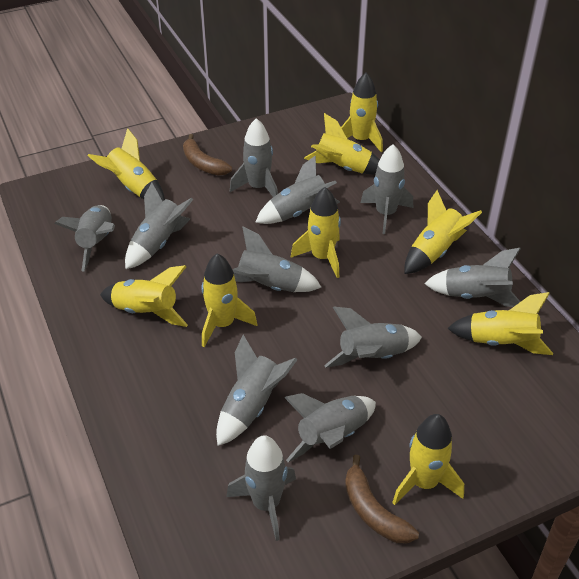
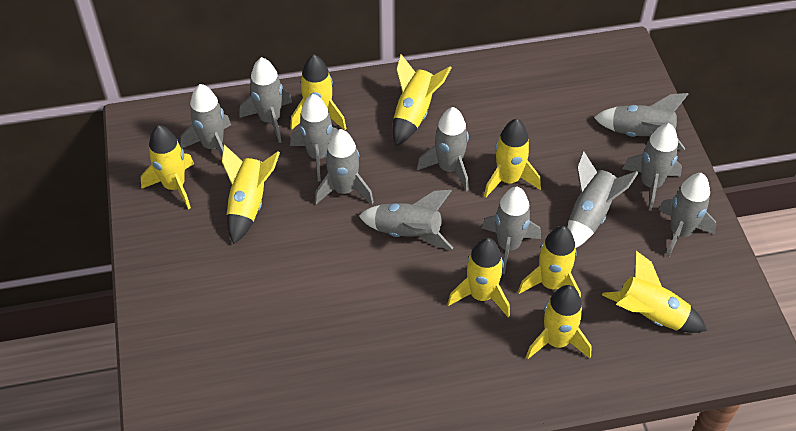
brown banana: 2 -> 0

